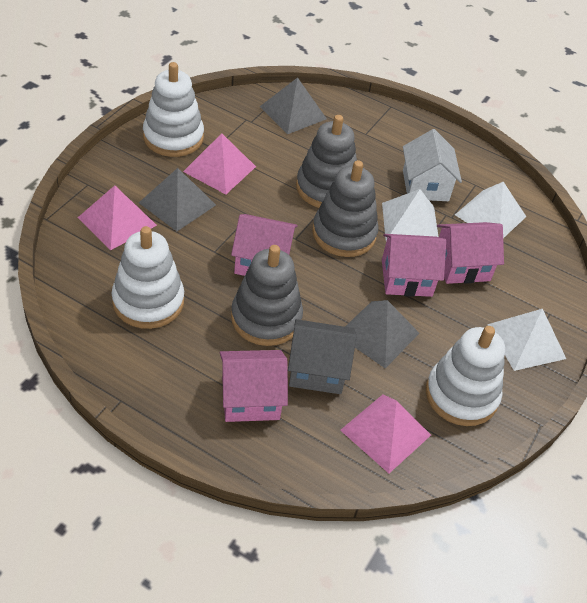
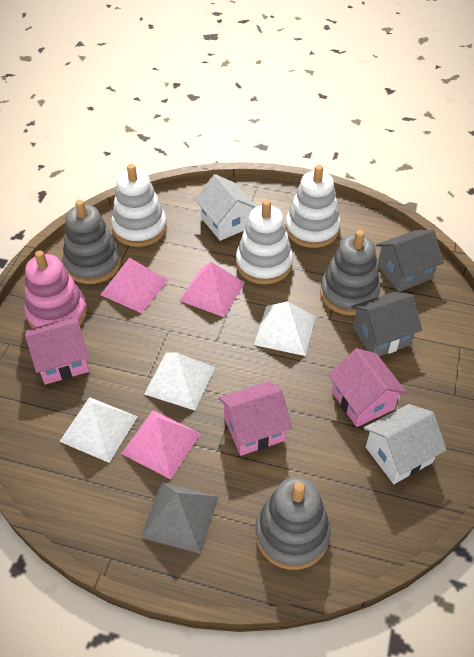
grey house: 1 -> 2
grey pyramid: 3 -> 1
pink house: 4 -> 3
pink stacking toy: 0 -> 1
white house: 1 -> 2

